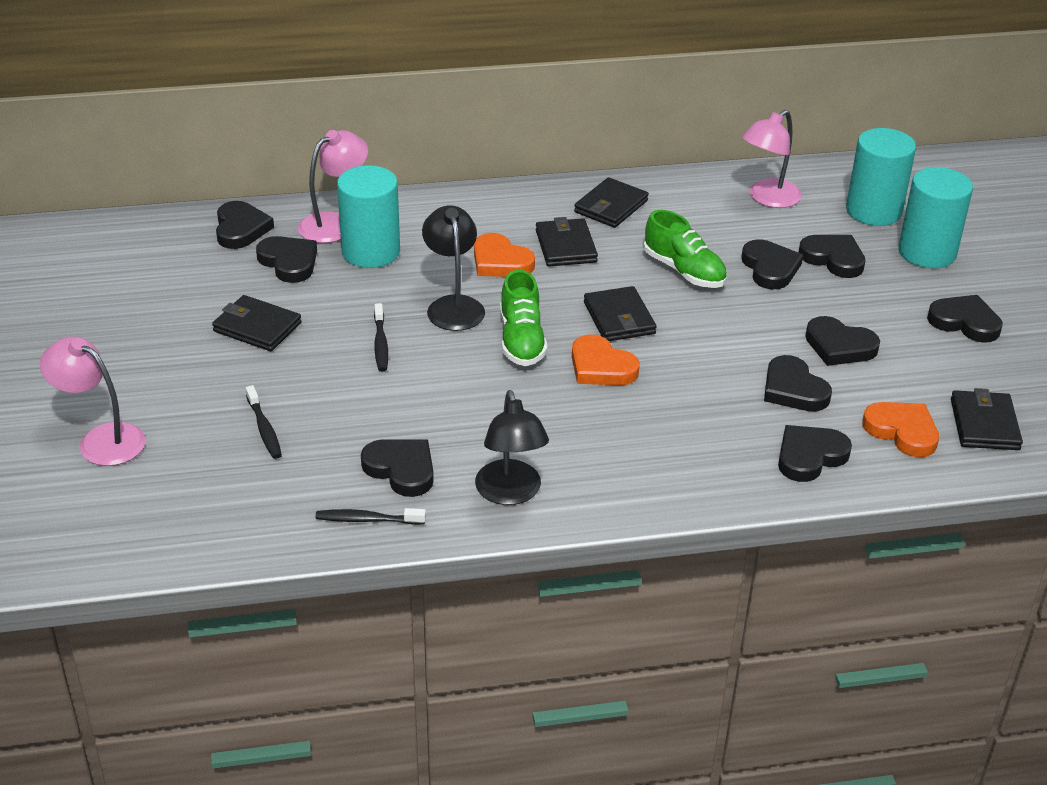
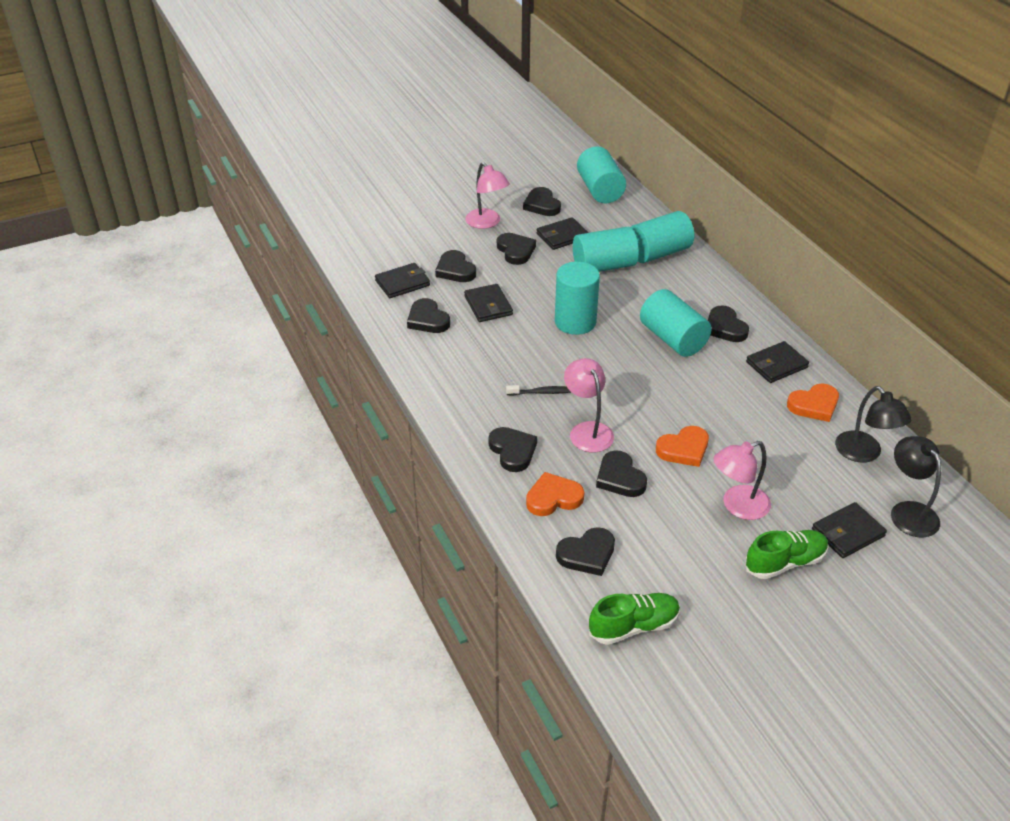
black heart: 9 -> 8
black toothbrush: 3 -> 1
turquoise cylinder: 3 -> 5

